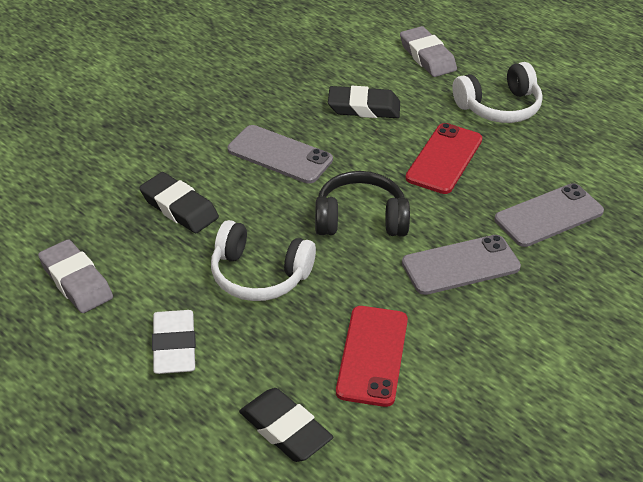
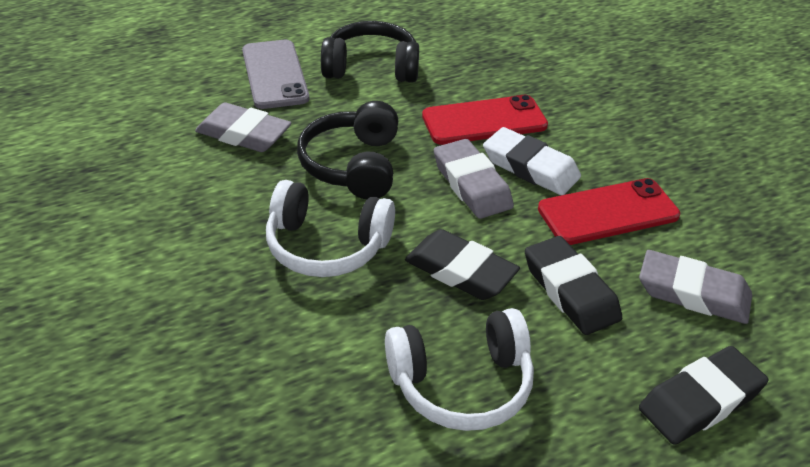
black headphones: 1 -> 2
grey eraser: 2 -> 3
grey phone: 3 -> 1

